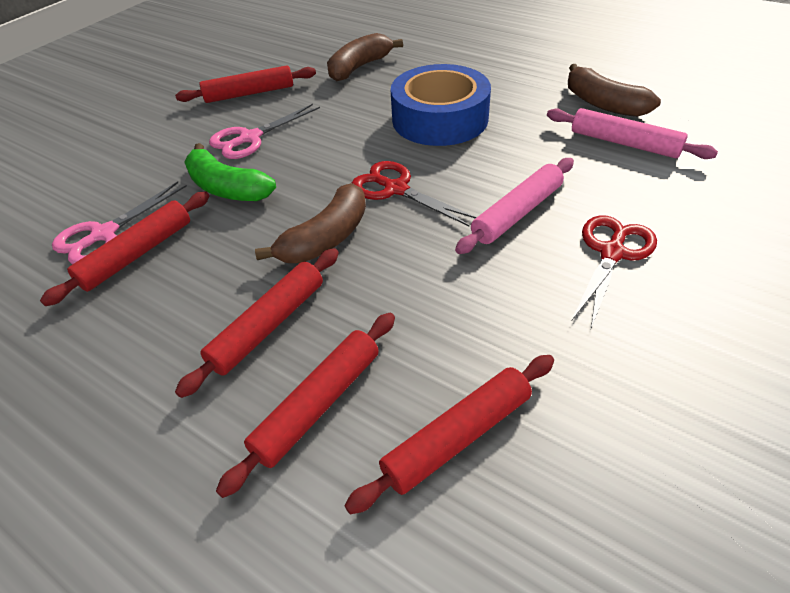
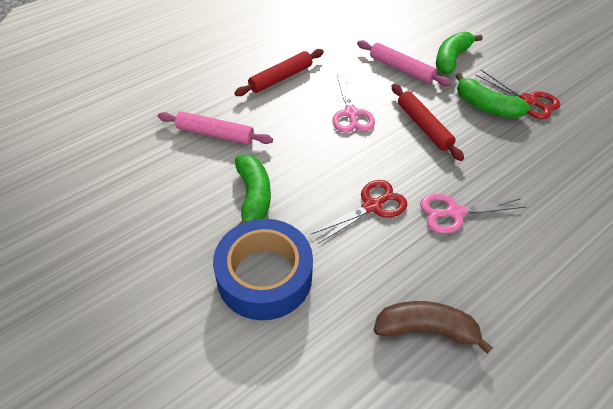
brown banana: 3 -> 1
green banana: 1 -> 3
red rolling pin: 5 -> 2

